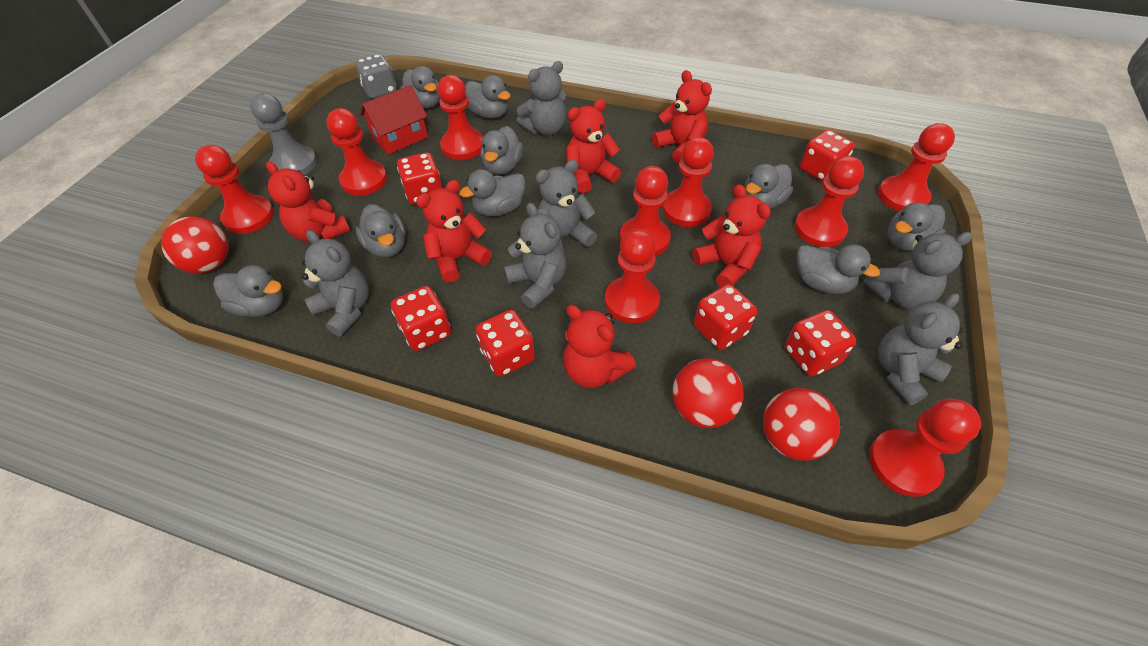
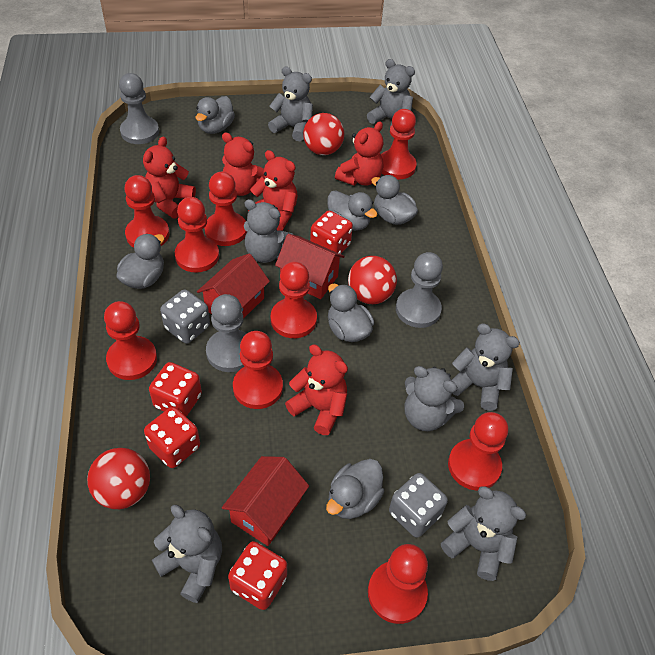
grey dice: 1 -> 2
grey duck: 9 -> 6
grey pawn: 1 -> 3
grey teddy bear: 6 -> 7
red dice: 6 -> 4
red house: 1 -> 3
red teddy bear: 6 -> 5

